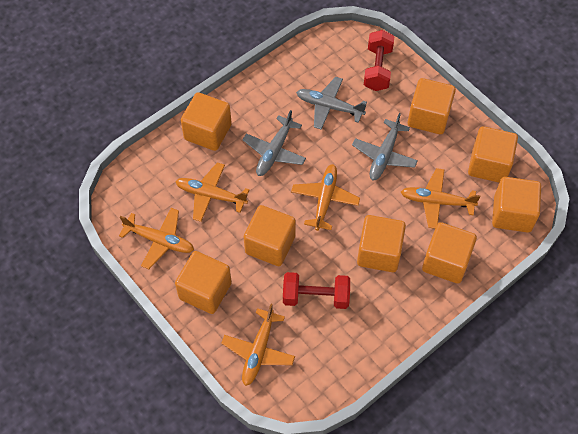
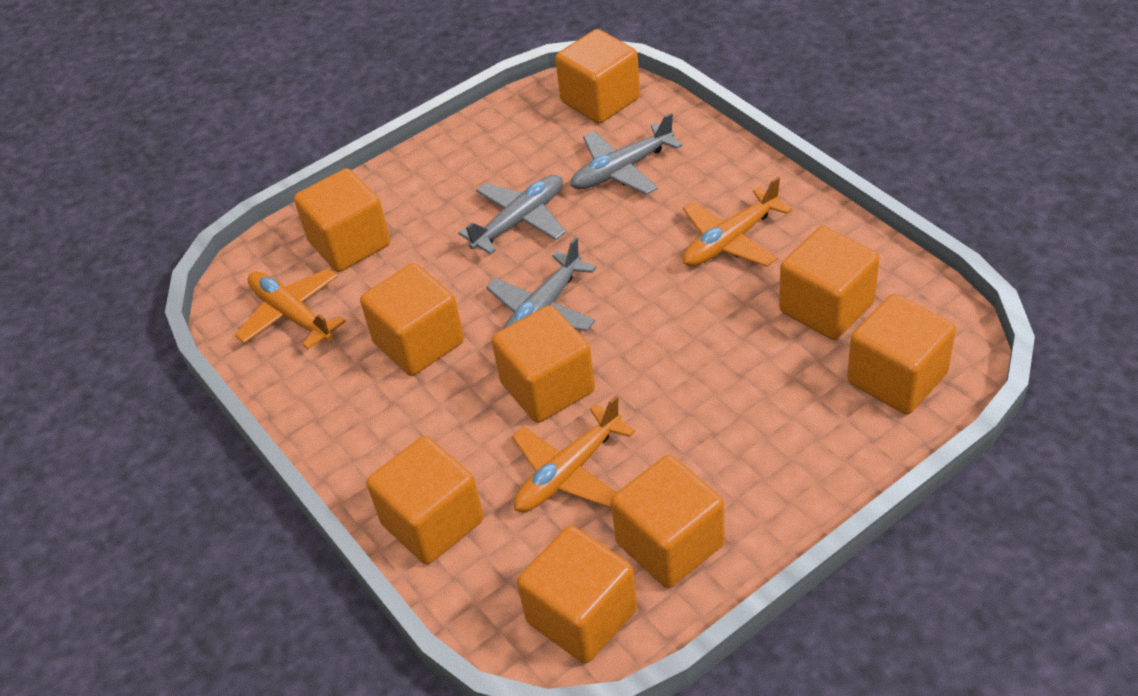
orange cube: 8 -> 9
orange plane: 5 -> 3
red dumbbell: 2 -> 0

